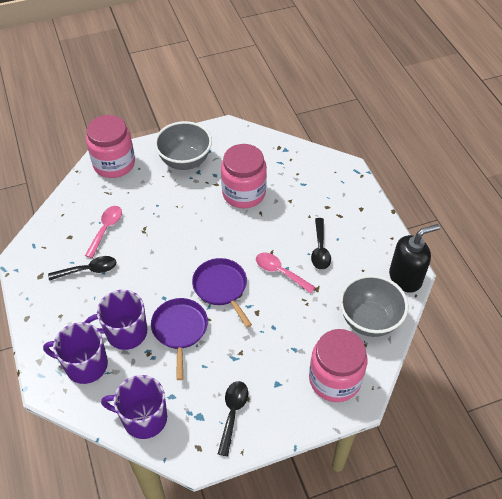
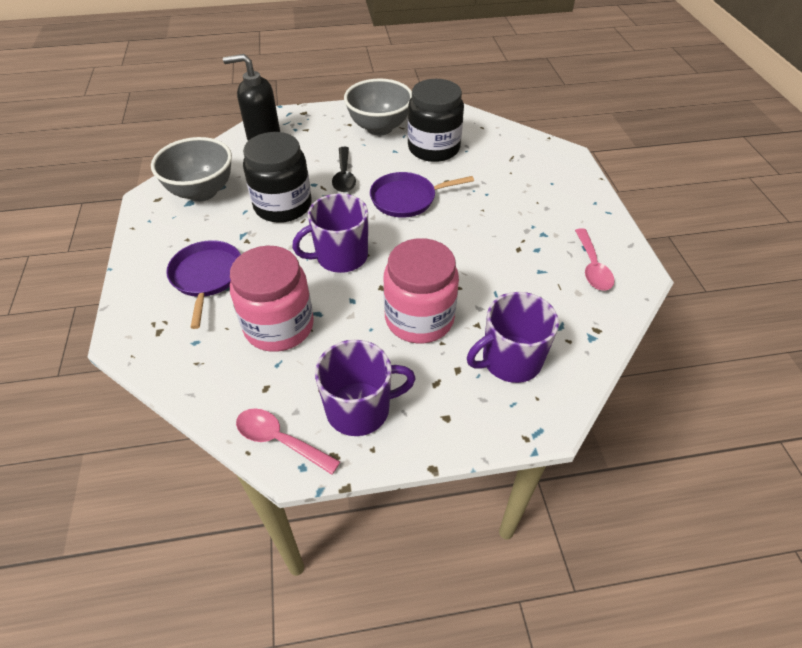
black jar: 0 -> 2
black spoon: 3 -> 1
pink jar: 3 -> 2

